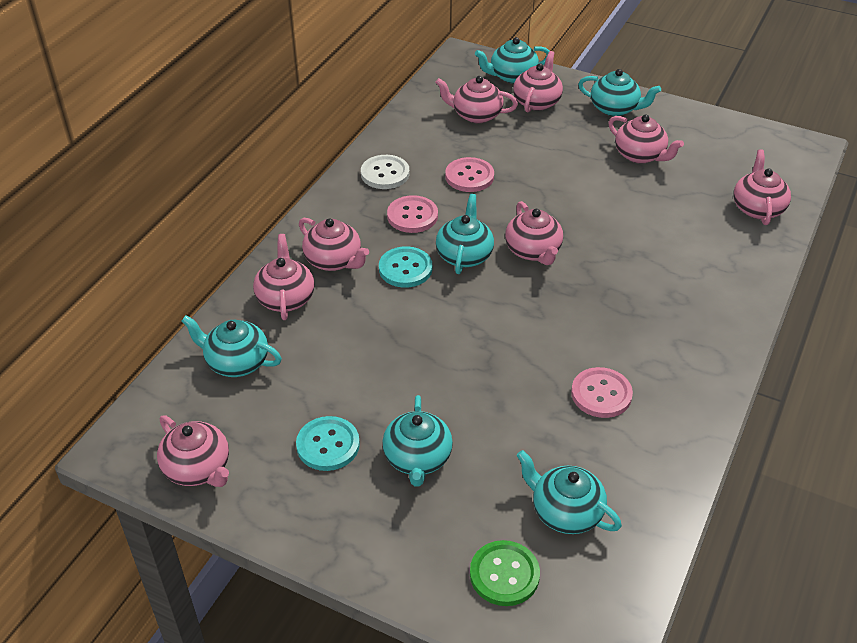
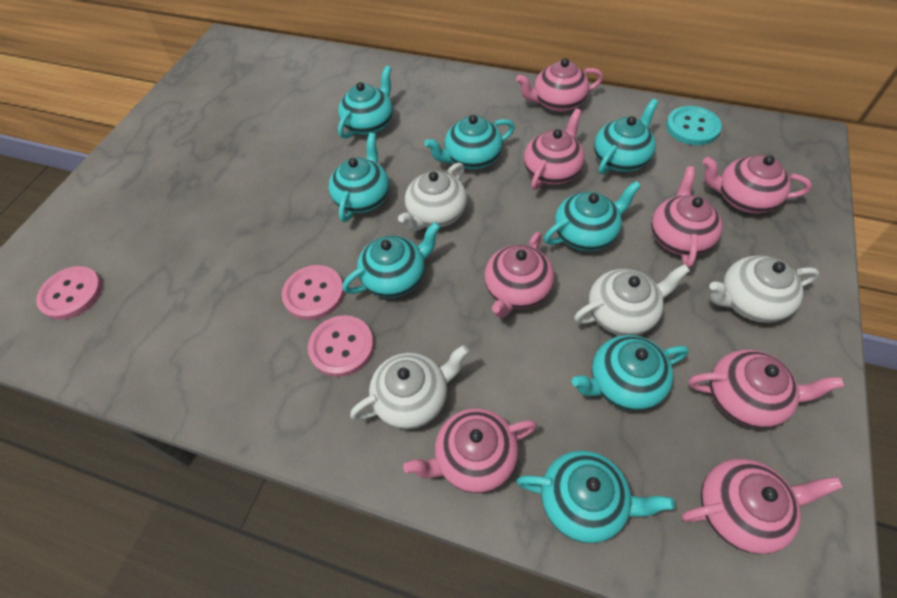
green button: 1 -> 0
turquoise button: 2 -> 1
turquoise teapot: 6 -> 8
white button: 1 -> 0
white teapot: 0 -> 4

